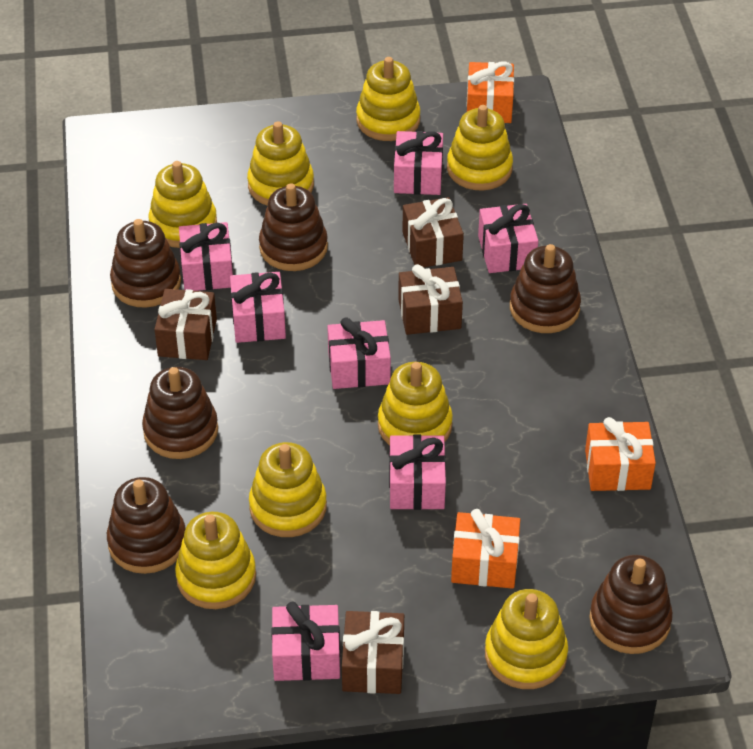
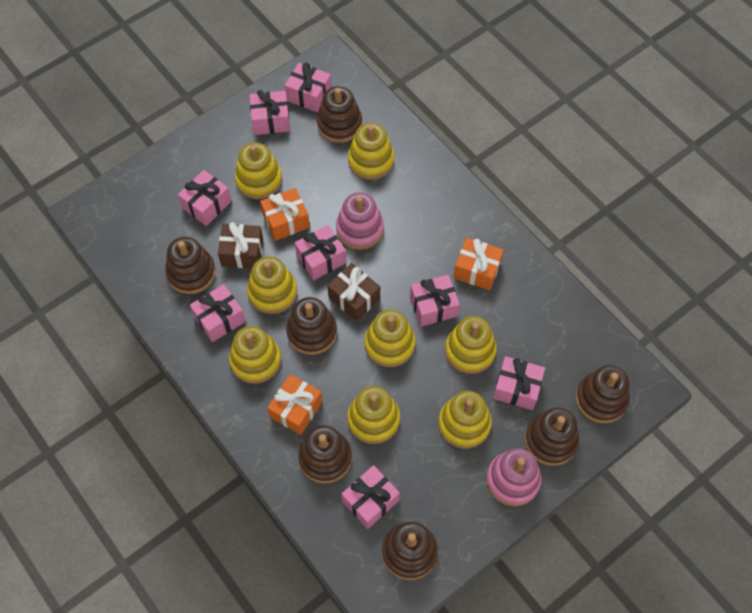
brown gift: 4 -> 2
brown stacking toy: 6 -> 7
pink gift: 7 -> 8
pink stacking toy: 0 -> 2

